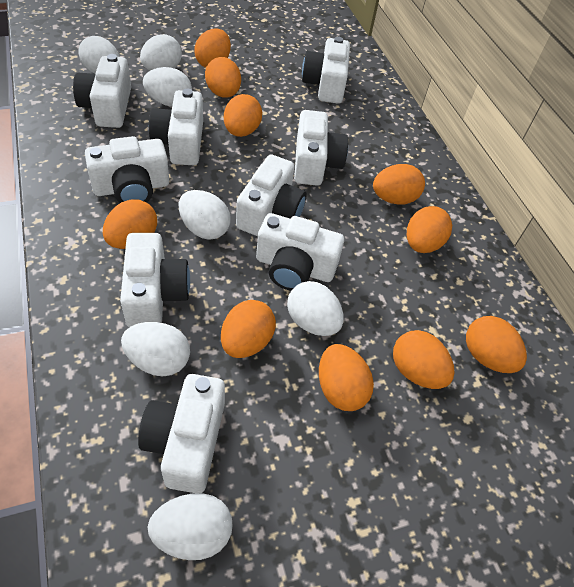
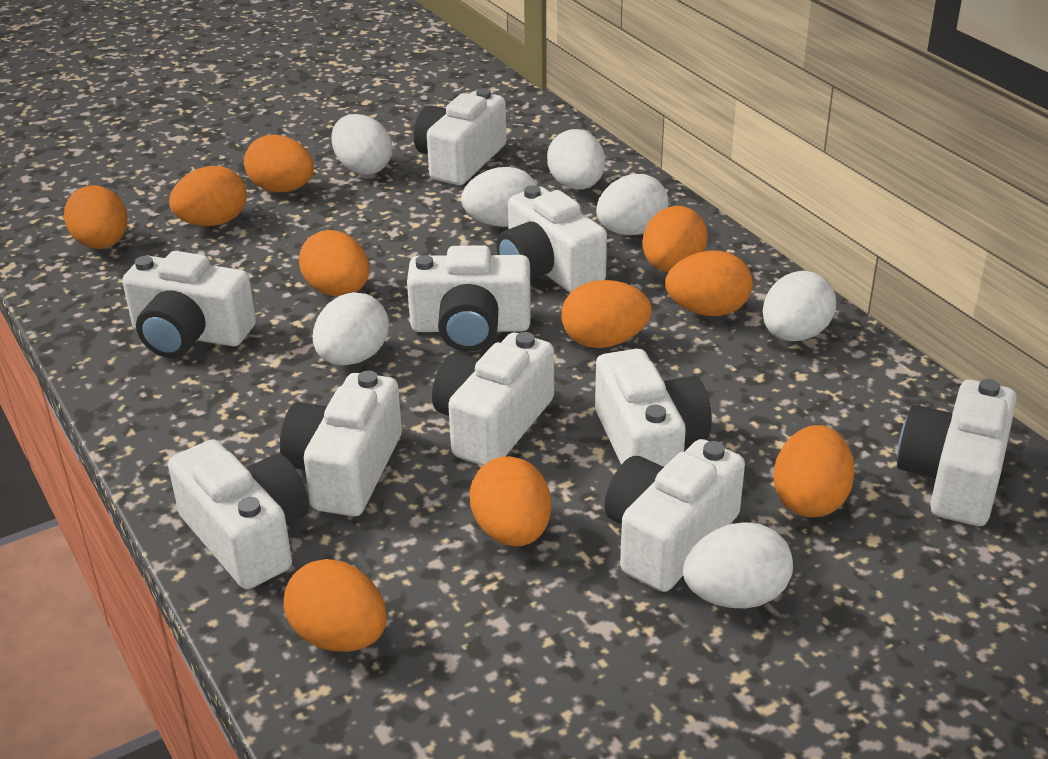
white camera: 9 -> 10

